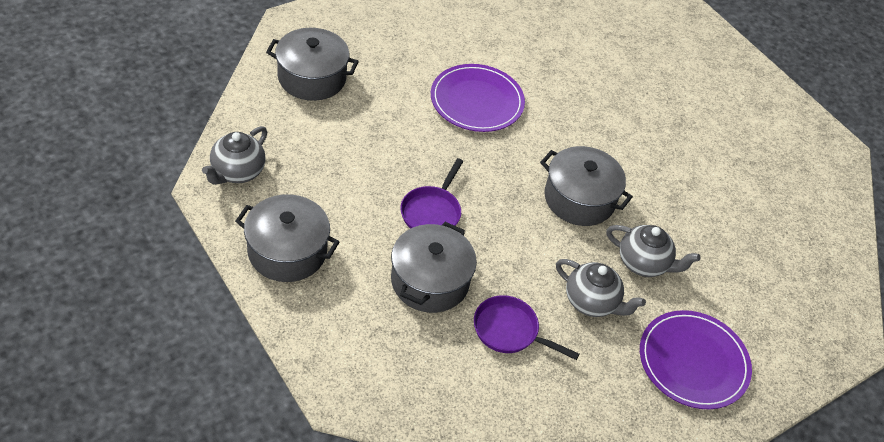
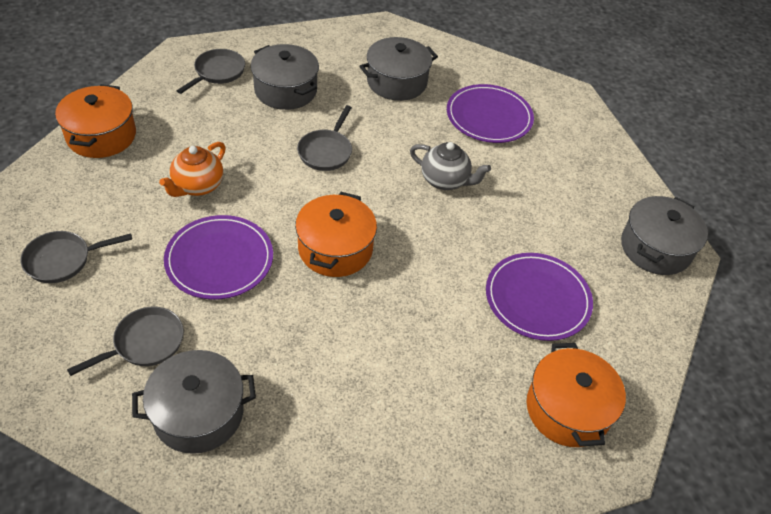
grey pan: 0 -> 4
grey teapot: 3 -> 1
orange pot: 0 -> 3
orange teapot: 0 -> 1
purple pan: 2 -> 0
purple plate: 2 -> 3

